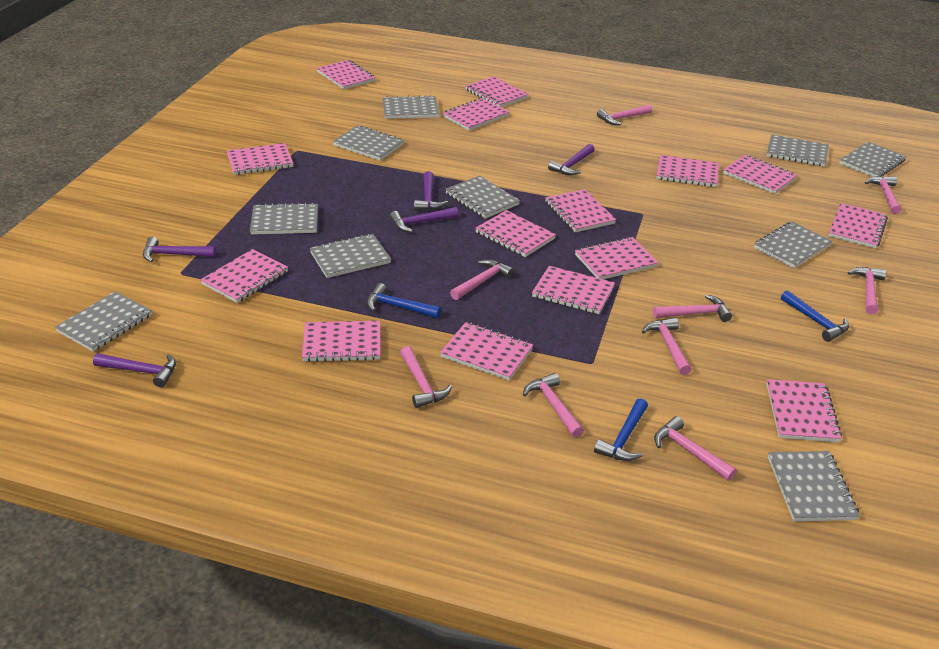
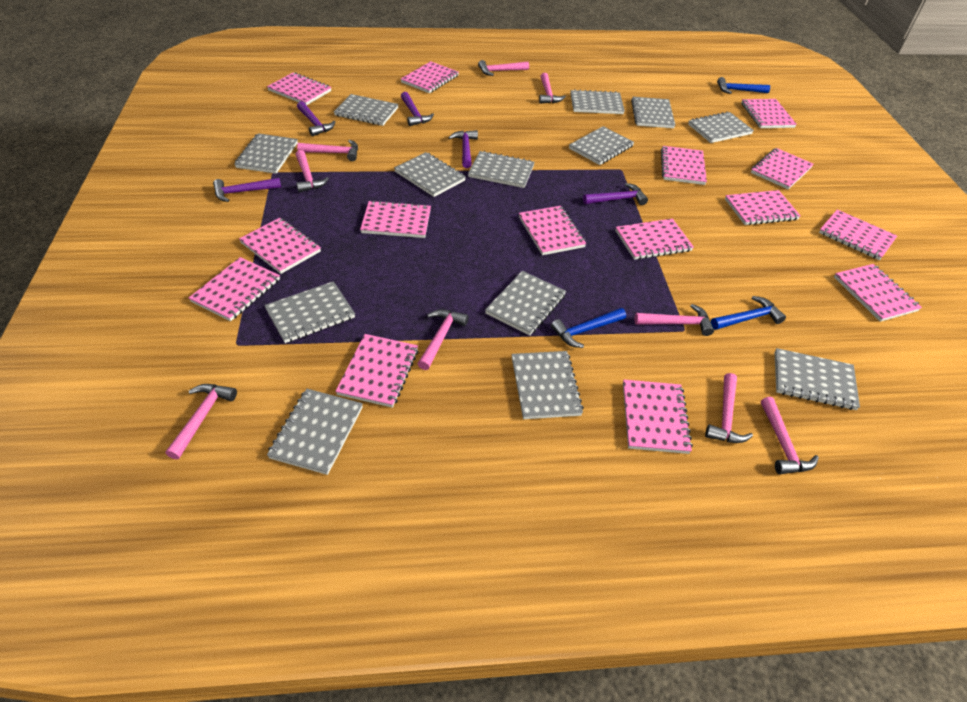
grey notebook: 10 -> 13

